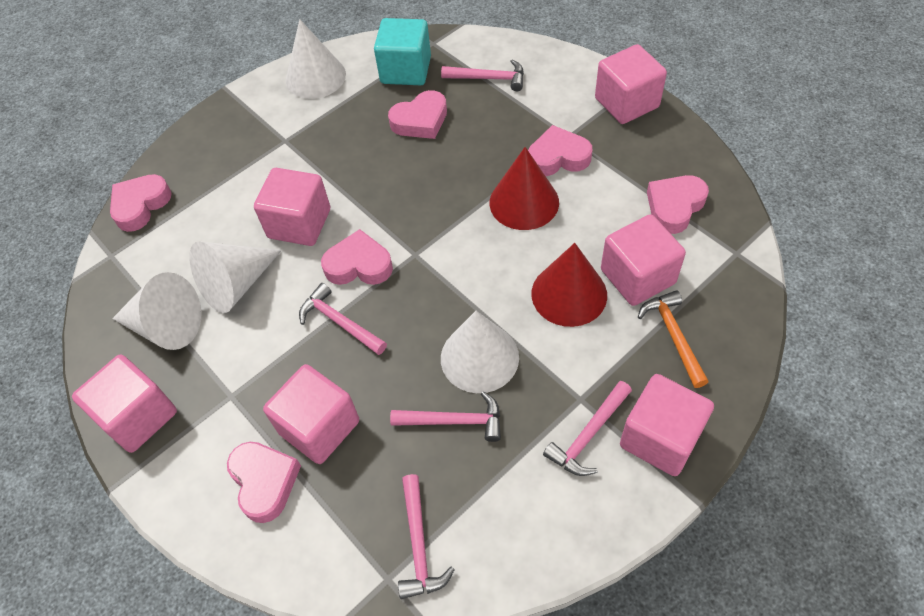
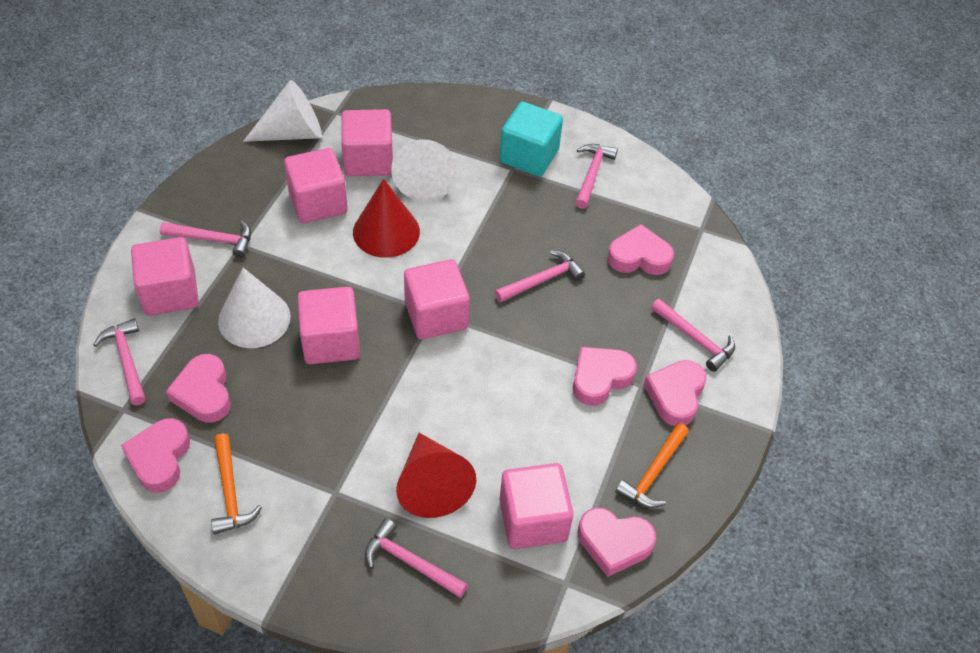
orange hammer: 1 -> 2
pink hammer: 5 -> 6
white cone: 4 -> 3

